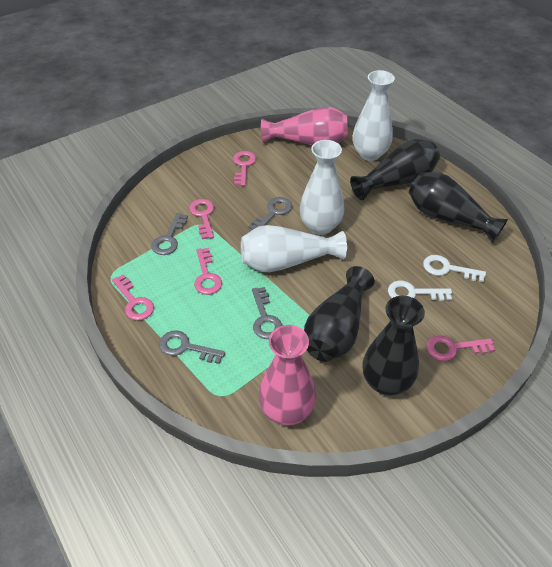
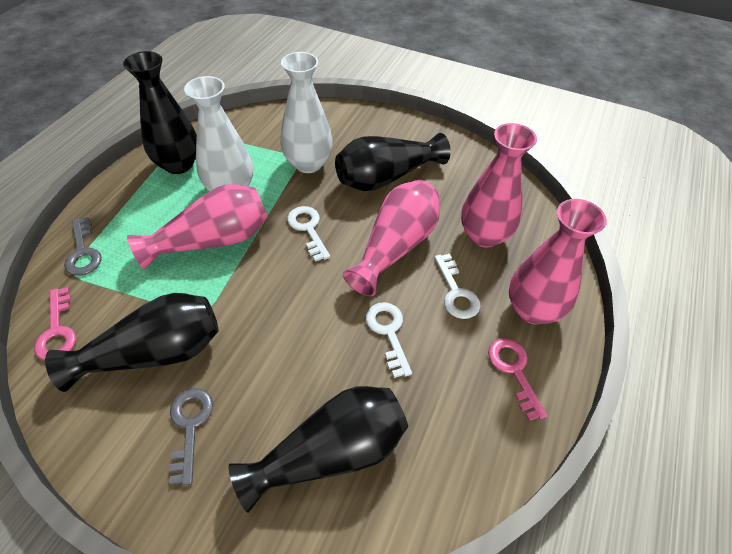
grey key: 4 -> 2
pink key: 5 -> 2
pink vase: 2 -> 4
white key: 2 -> 3
white vase: 3 -> 2

